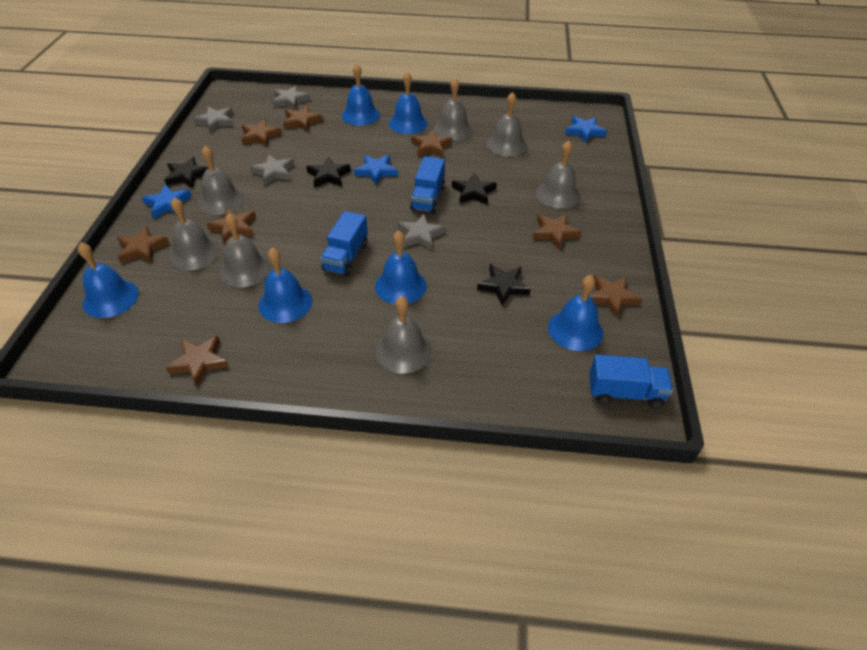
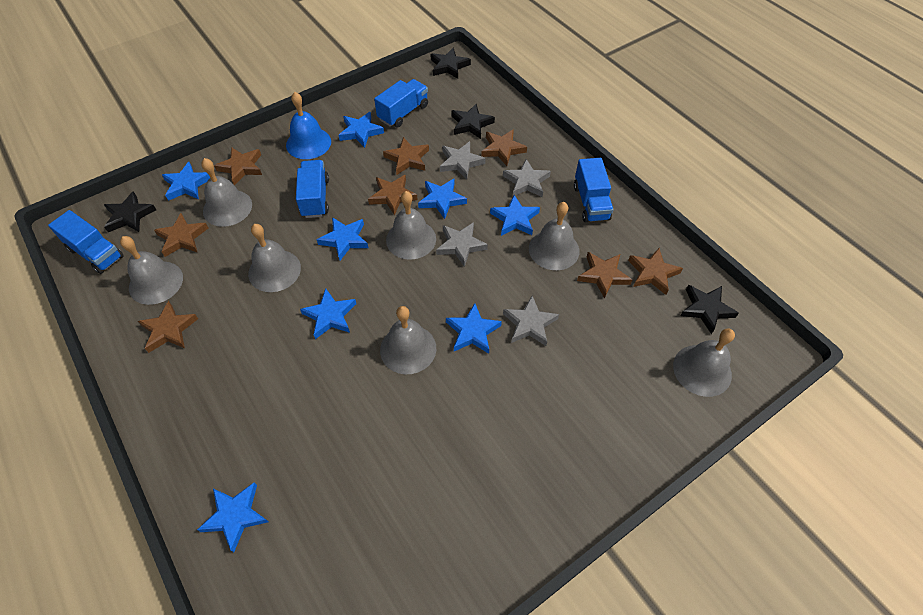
blue bell: 6 -> 1
blue star: 3 -> 8
blue truck: 3 -> 4

